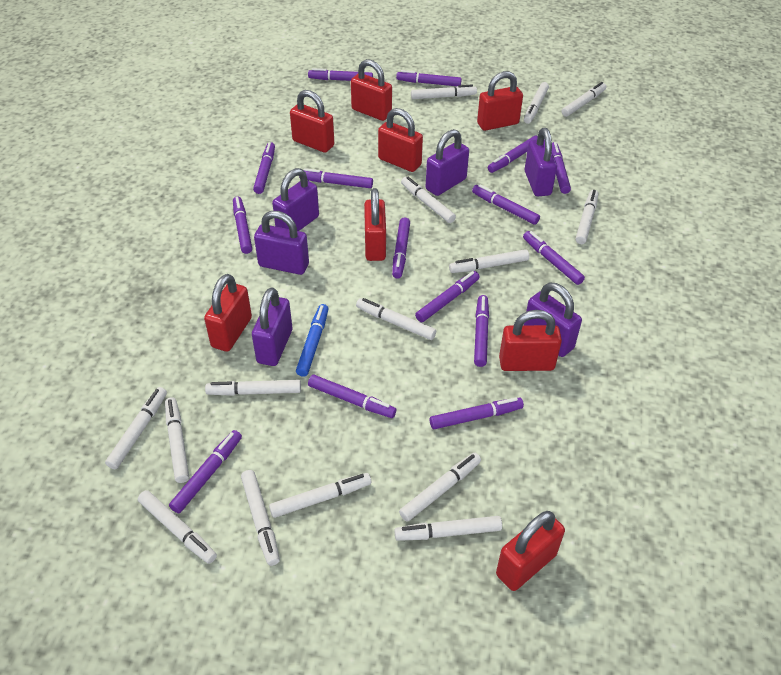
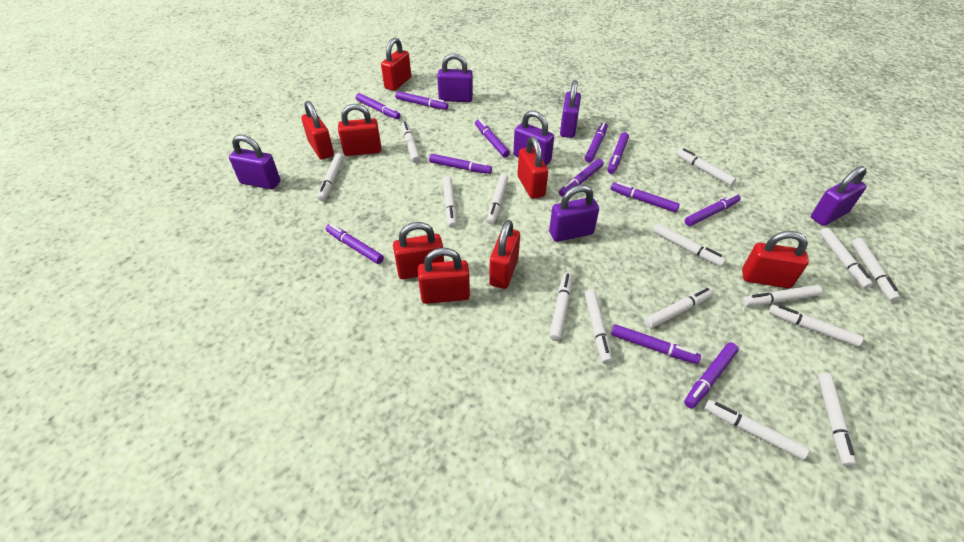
blue marker: 1 -> 0
purple marker: 15 -> 12

